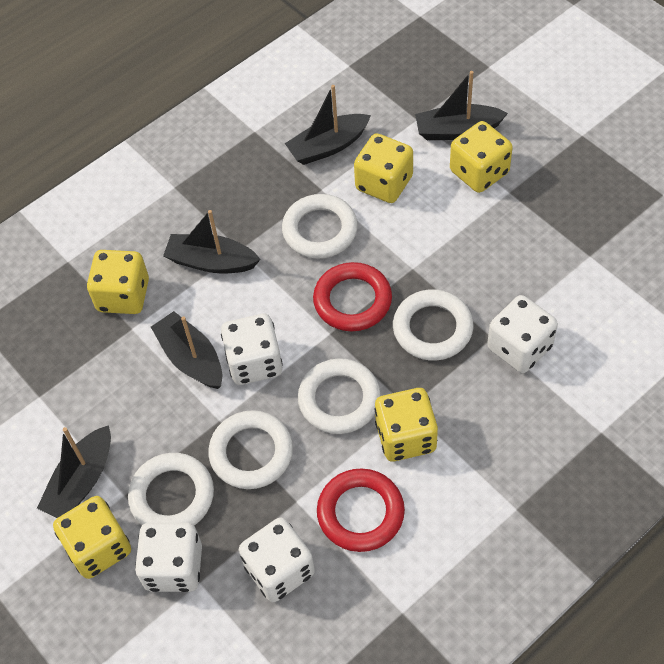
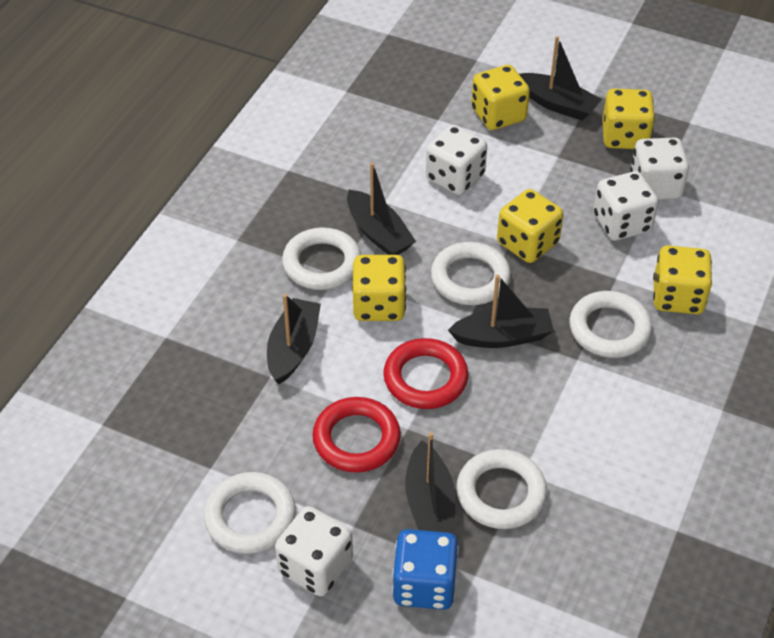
blue dice: 0 -> 1

